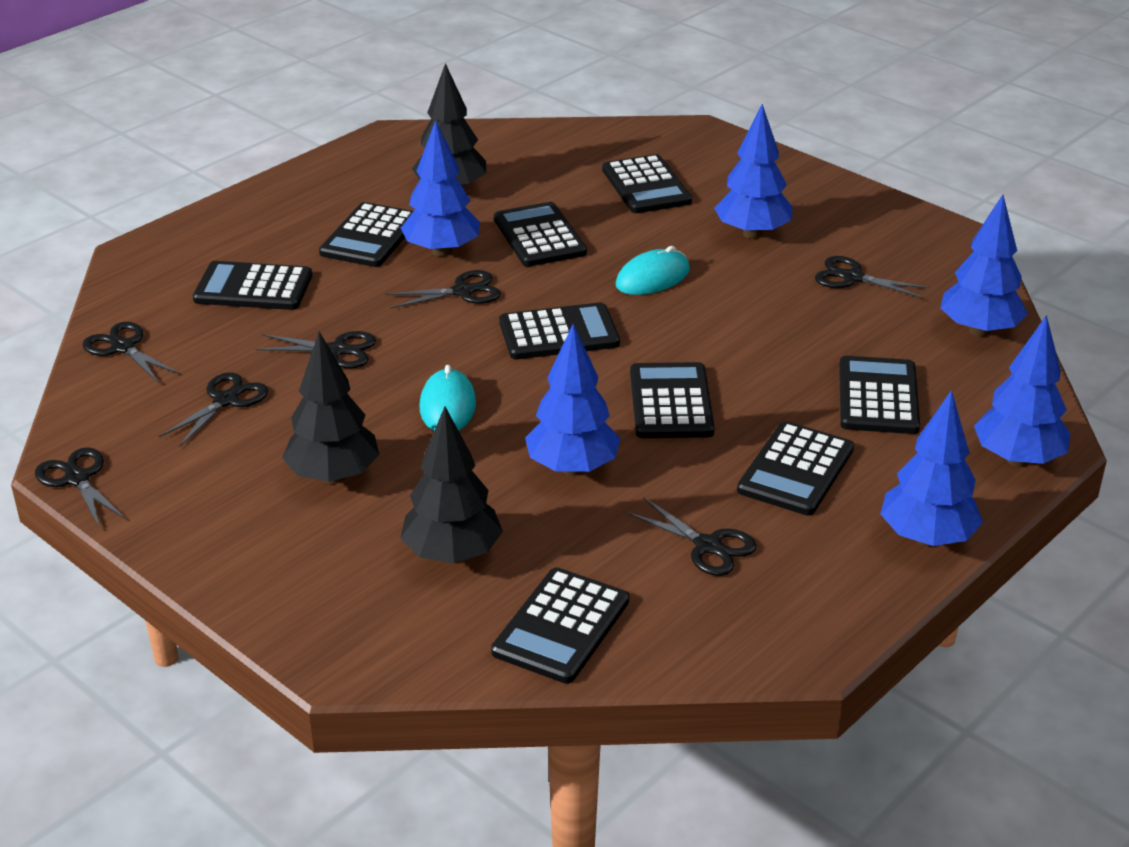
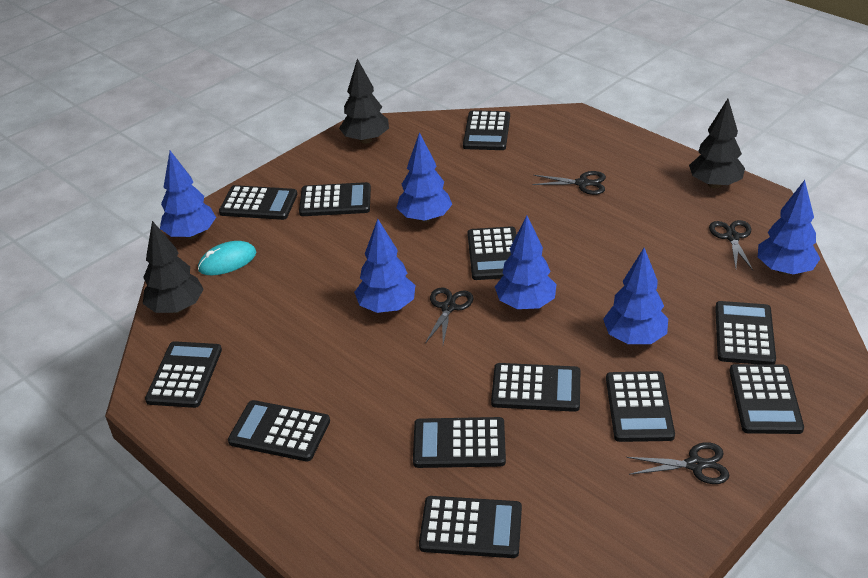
black calculator: 9 -> 12
black scissors: 7 -> 4
turquoise mouse: 2 -> 1

